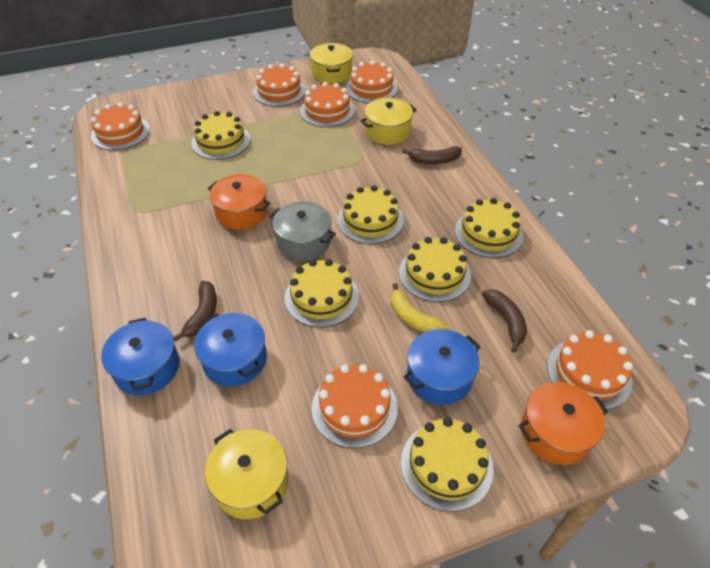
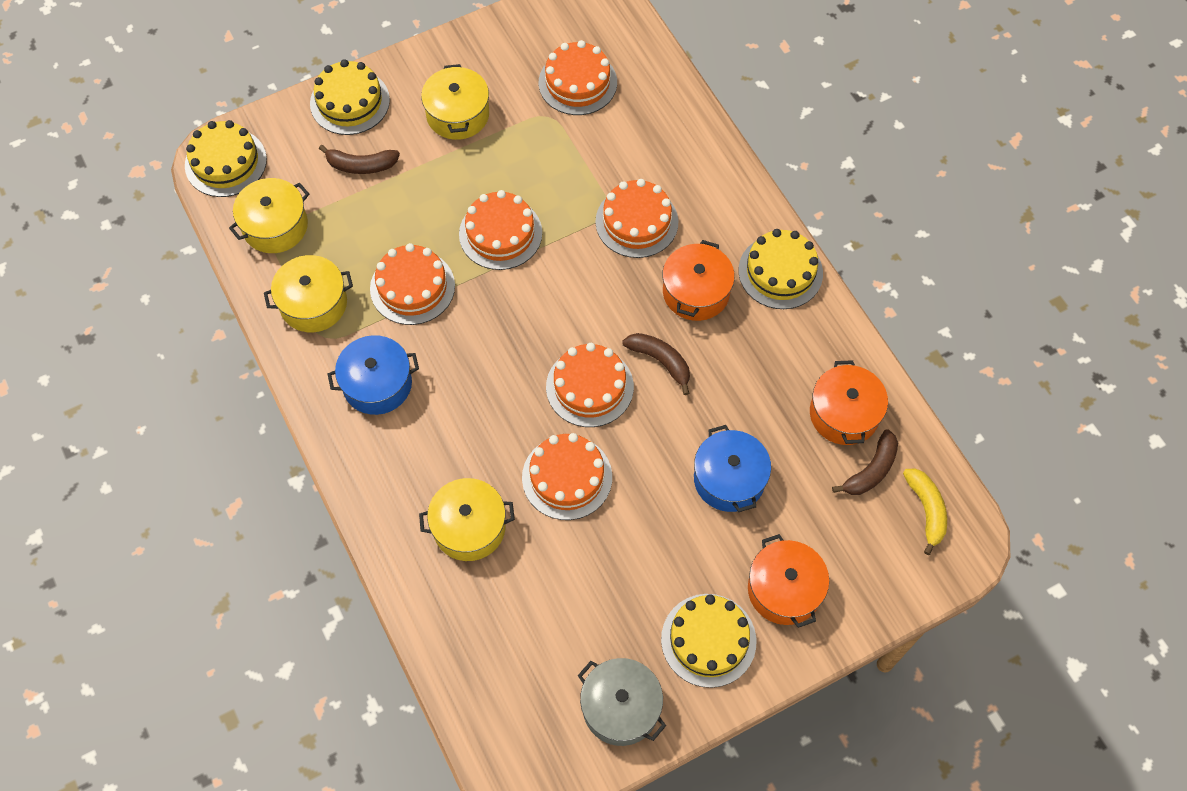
blue pot: 3 -> 2
orange pot: 2 -> 3
yellow cake: 6 -> 4
yellow pot: 3 -> 4

